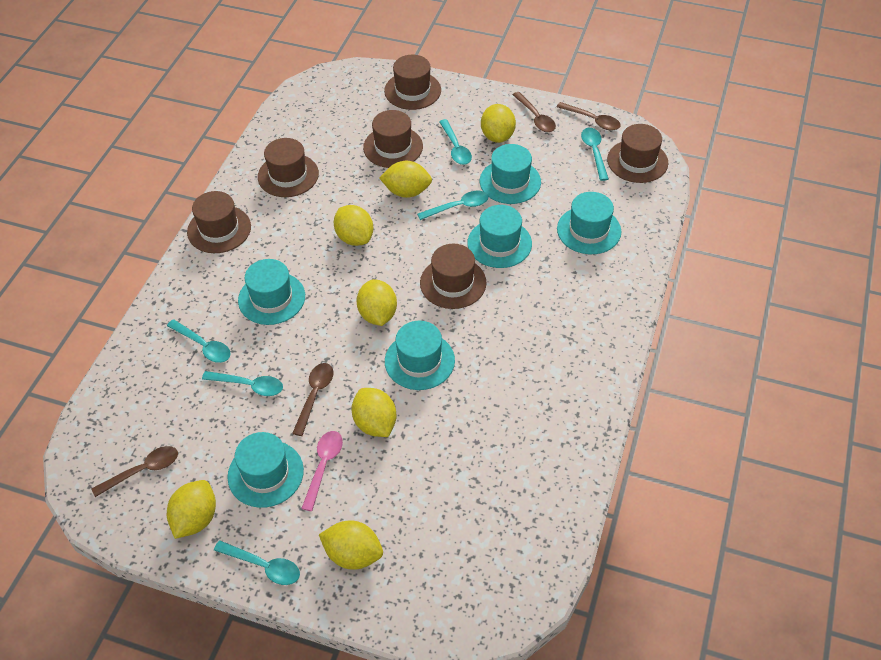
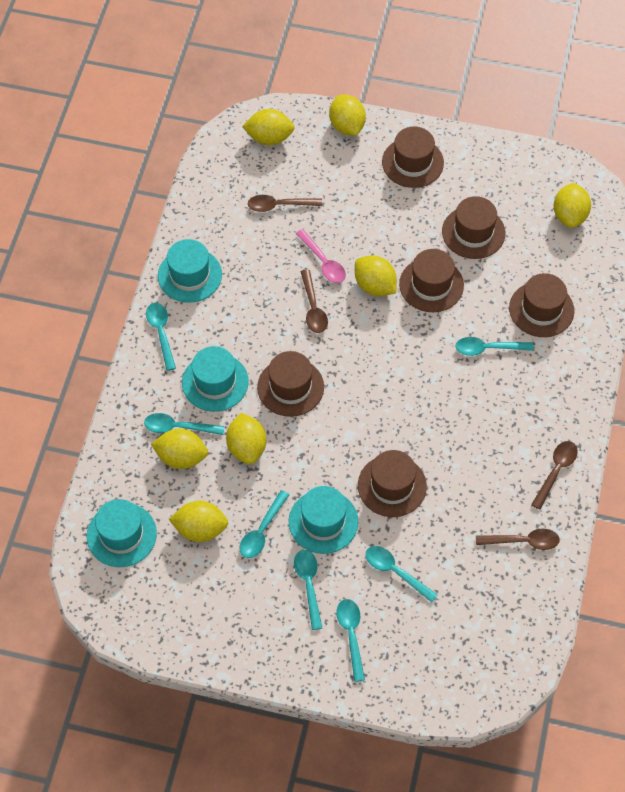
turquoise hat: 6 -> 4
turquoise spoon: 6 -> 7

